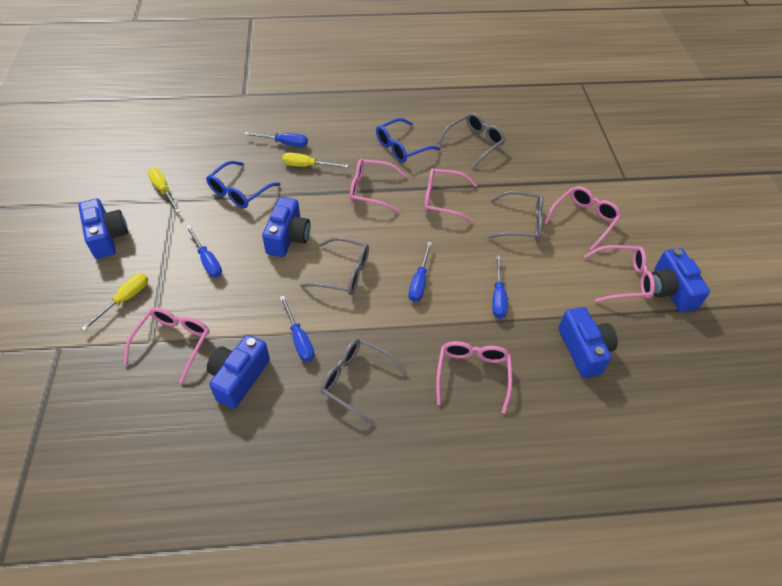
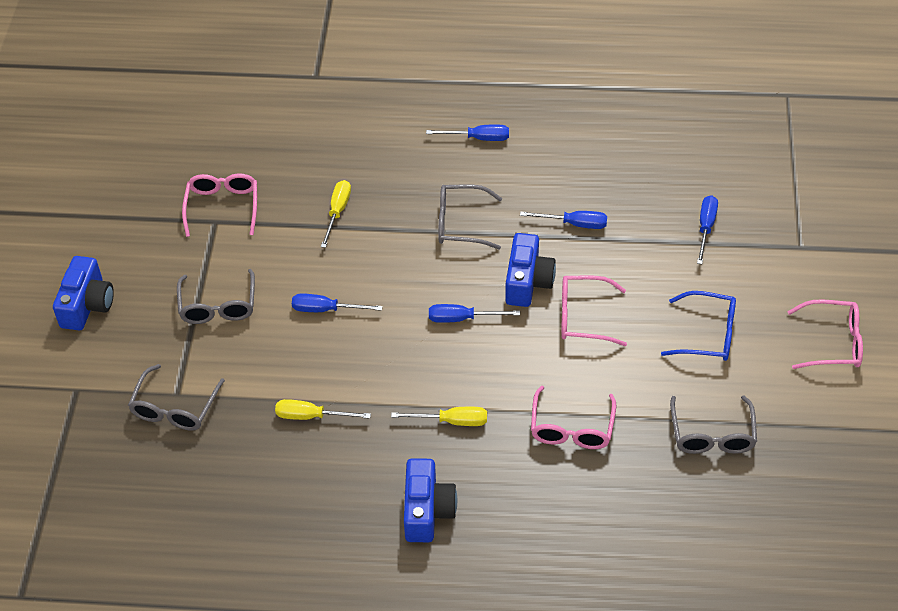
blue camera: 5 -> 3
blue glasses: 2 -> 1
pink glasses: 6 -> 4

